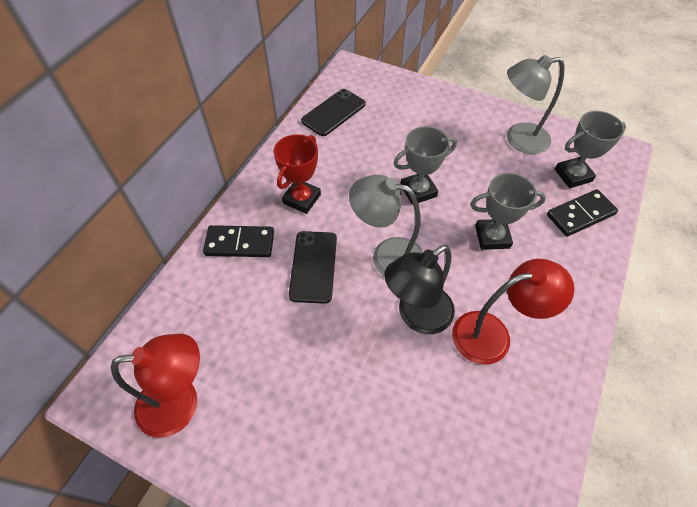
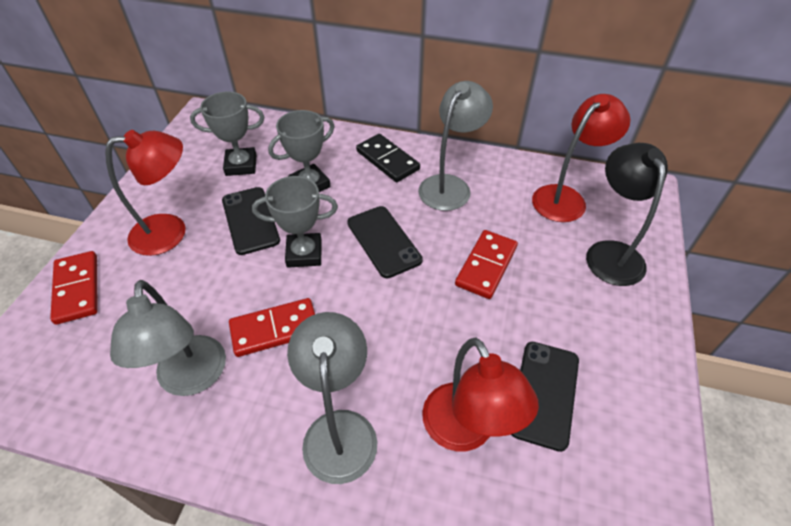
black domino: 2 -> 1
black phone: 2 -> 3
grey lamp: 2 -> 3
red domino: 0 -> 3
red lamp: 2 -> 3
red trophy: 1 -> 0

